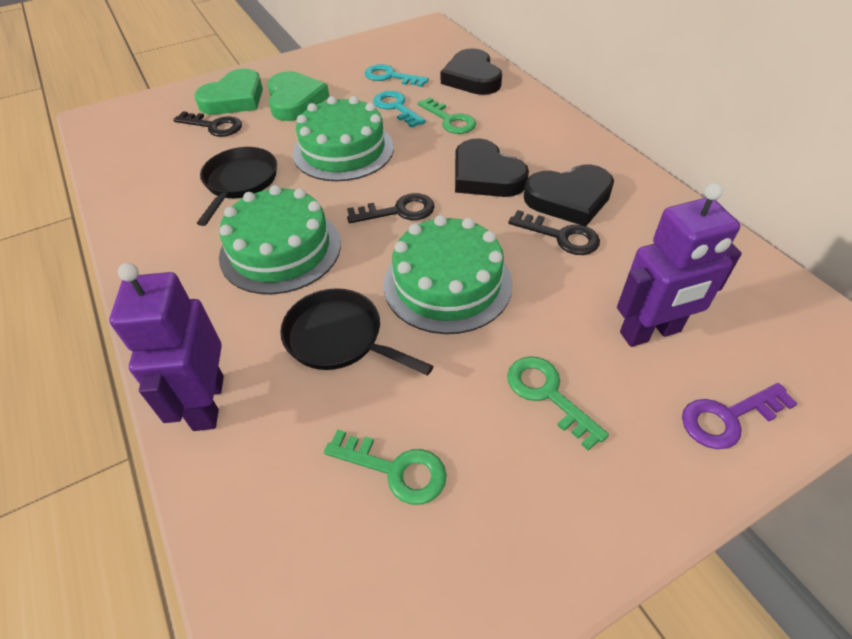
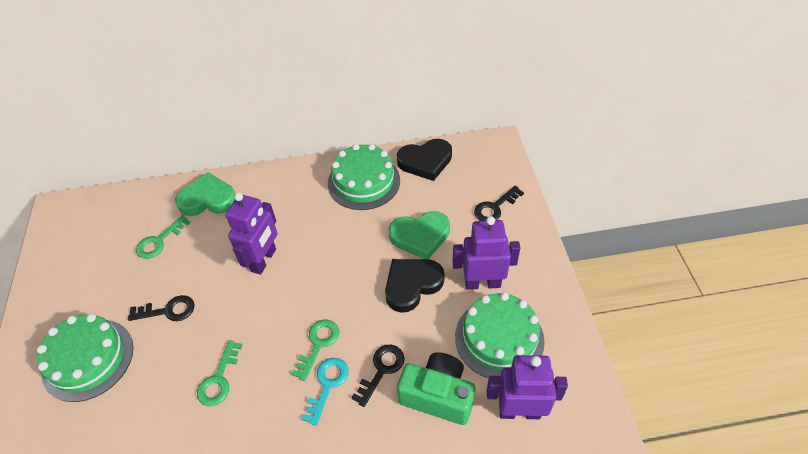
black heart: 3 -> 2
black pan: 2 -> 0
green camera: 0 -> 1
purple key: 1 -> 0
purple robot: 2 -> 3
turquoise key: 2 -> 1

